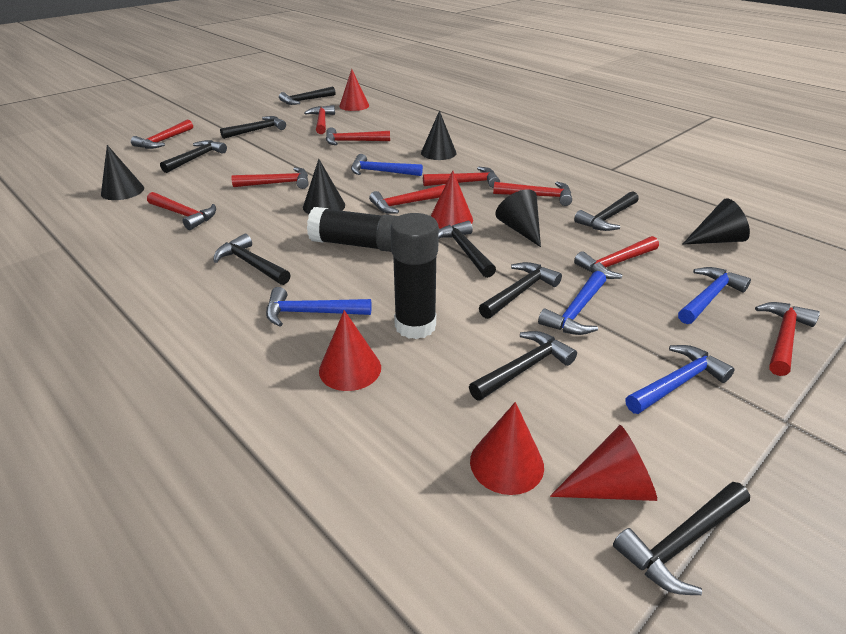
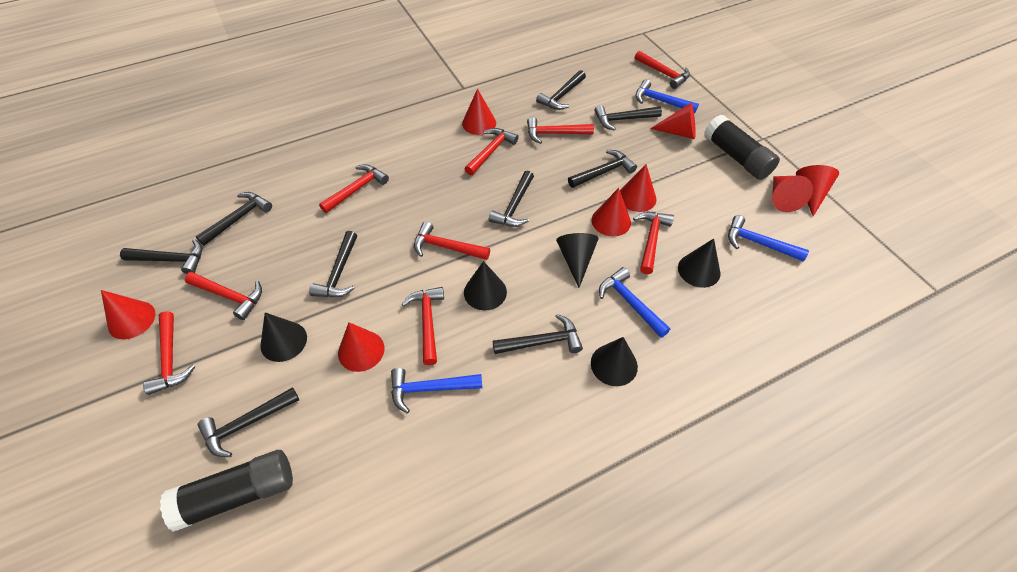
blue hammer: 5 -> 4
red cone: 5 -> 8
red hammer: 10 -> 9

